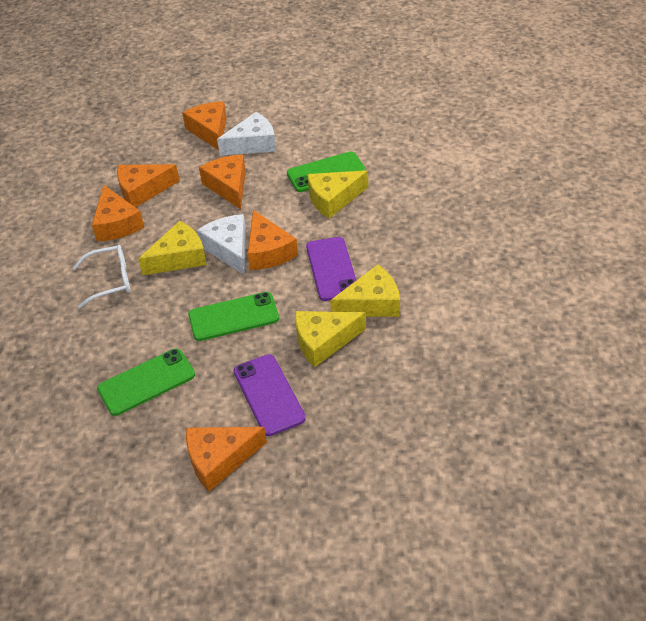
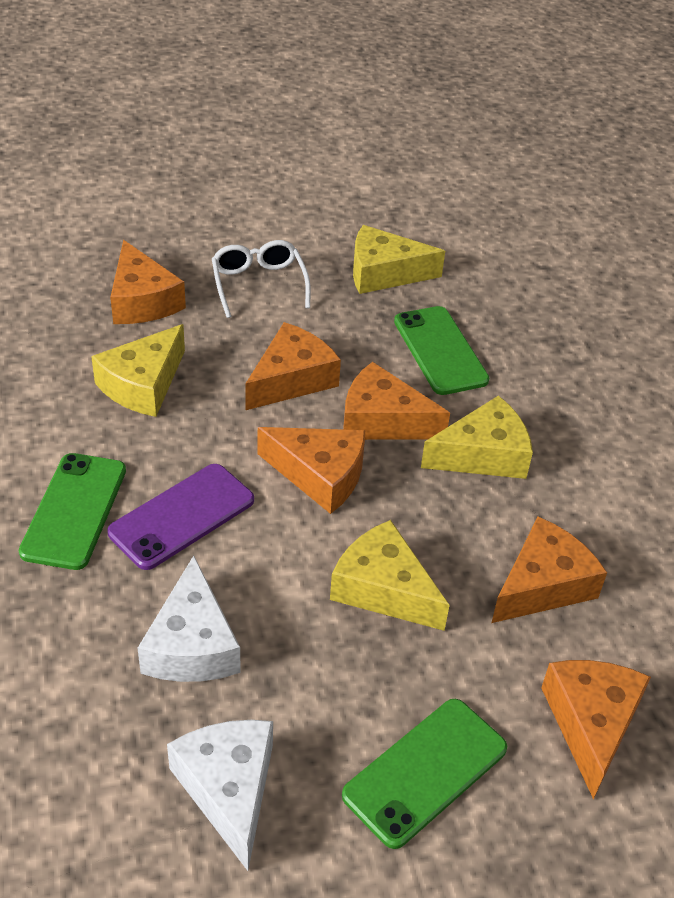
purple phone: 2 -> 1

